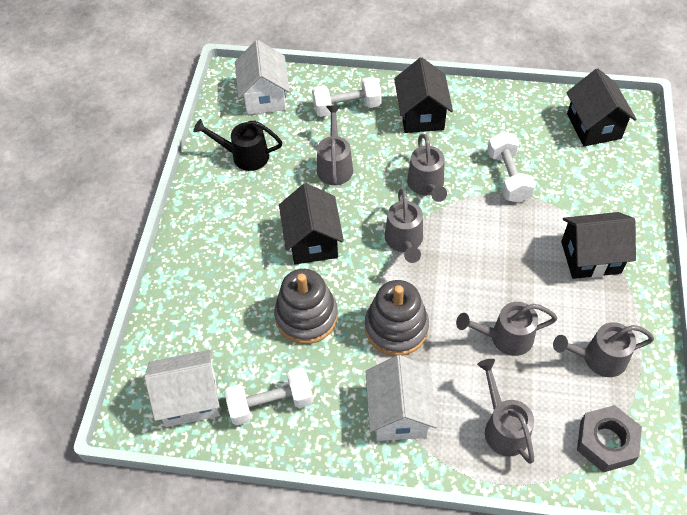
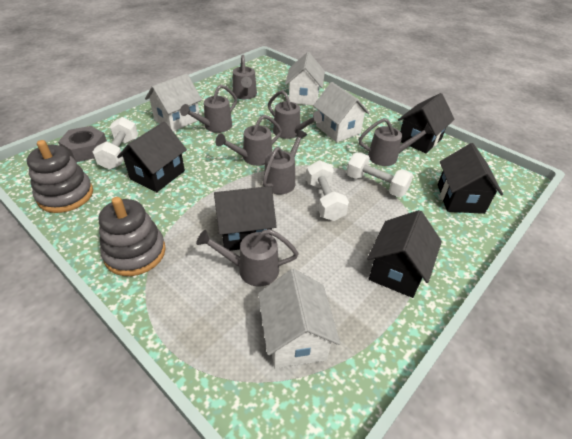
black house: 4 -> 5
black watering can: 1 -> 0
grey watering can: 6 -> 7
white house: 3 -> 4

